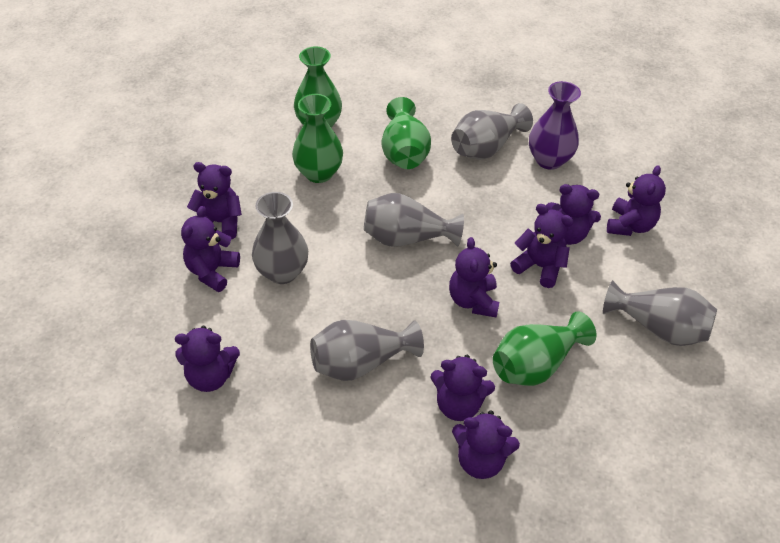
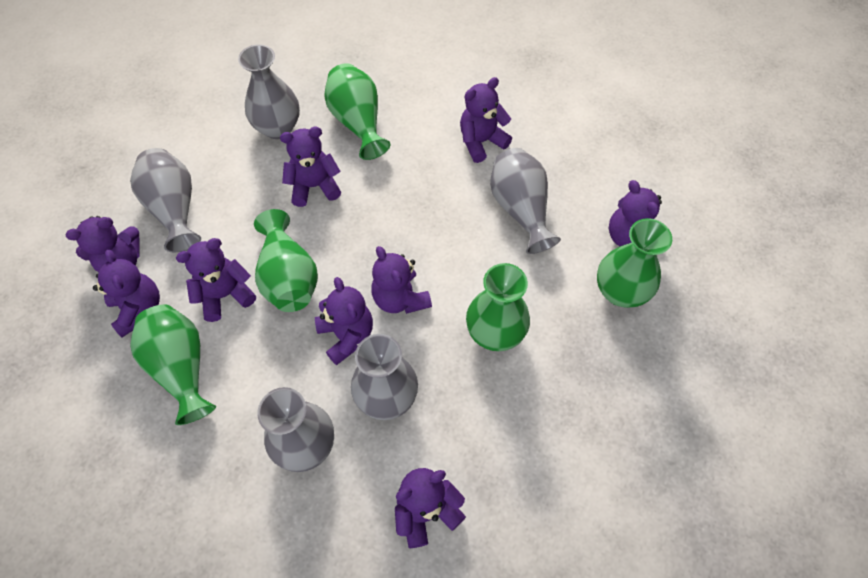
green vase: 4 -> 5
purple vase: 1 -> 0

